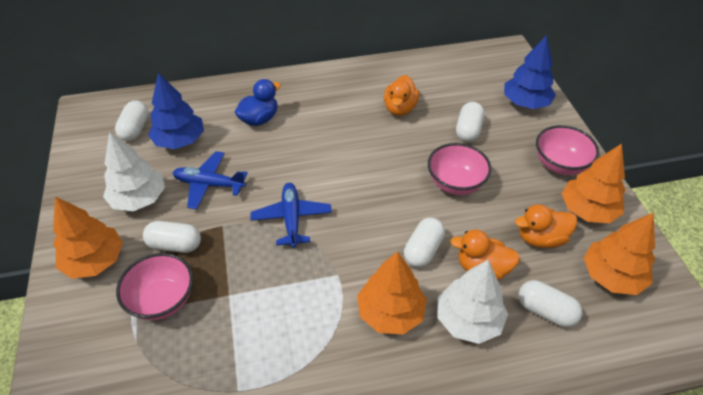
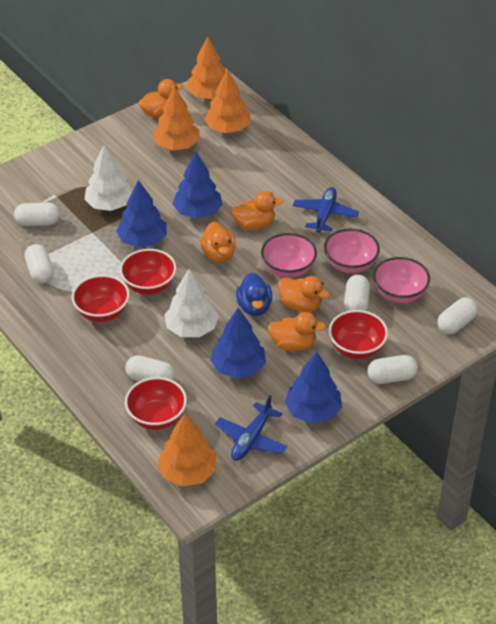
blue tree: 2 -> 4
orange duck: 3 -> 5
red bowl: 0 -> 4
white capsule: 5 -> 6

